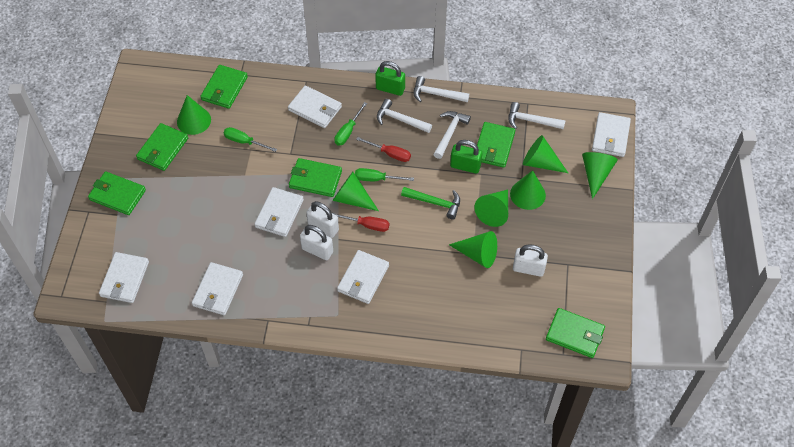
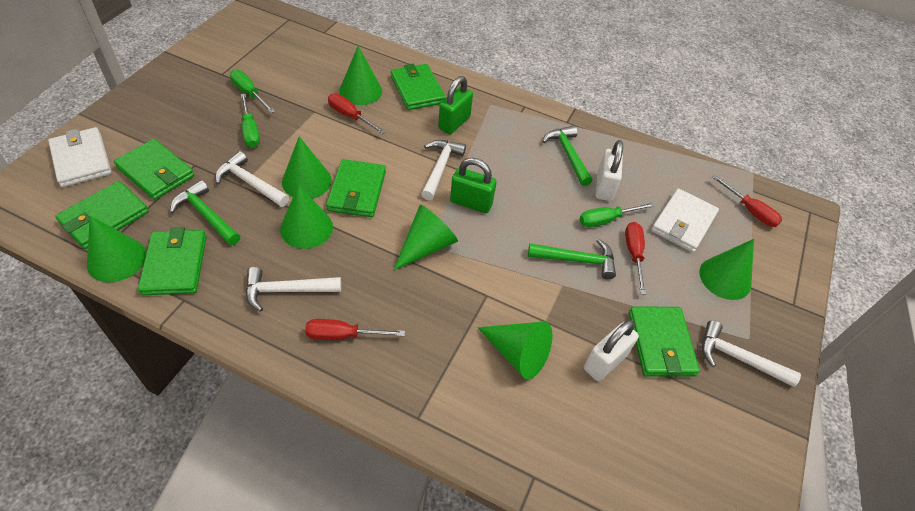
green hammer: 1 -> 3
red screwdriver: 2 -> 4
white padlock: 3 -> 2
white wallet: 6 -> 2

